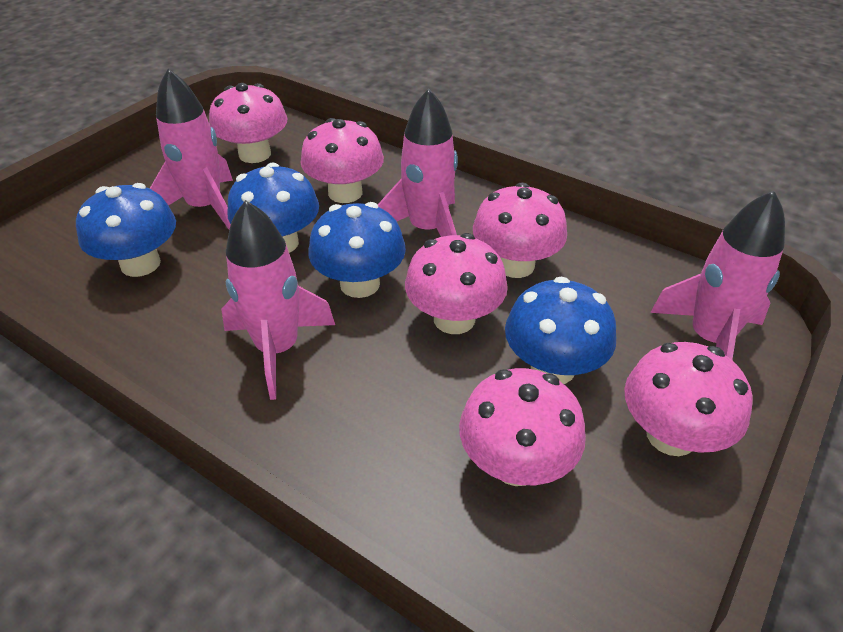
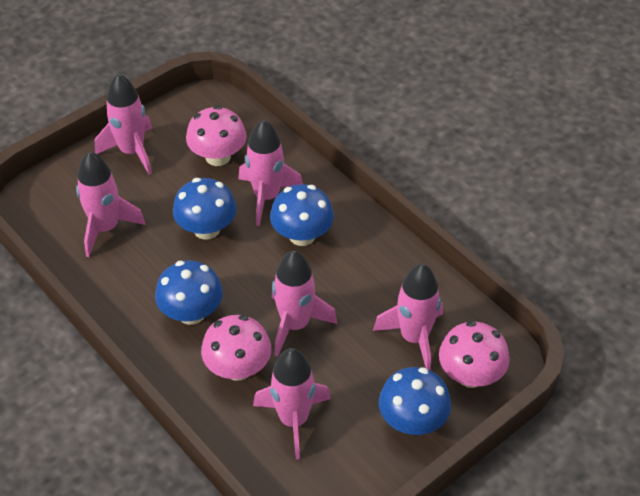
pink mushroom: 6 -> 3
pink rocket: 4 -> 6

